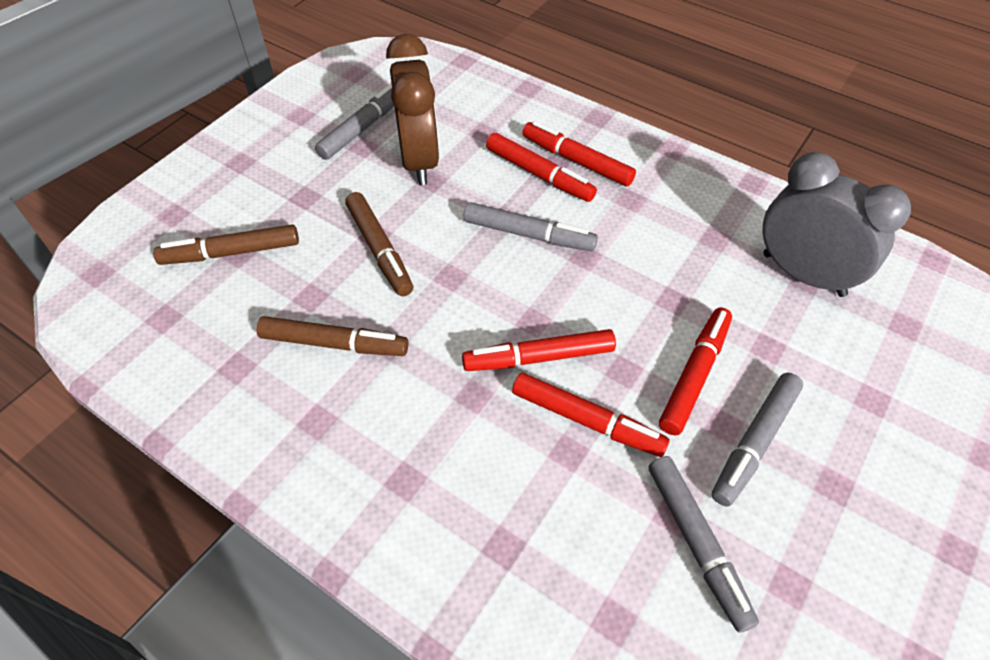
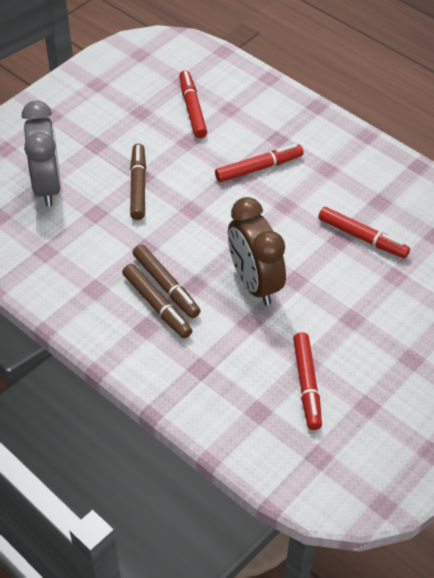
grey marker: 4 -> 0
red marker: 5 -> 4

